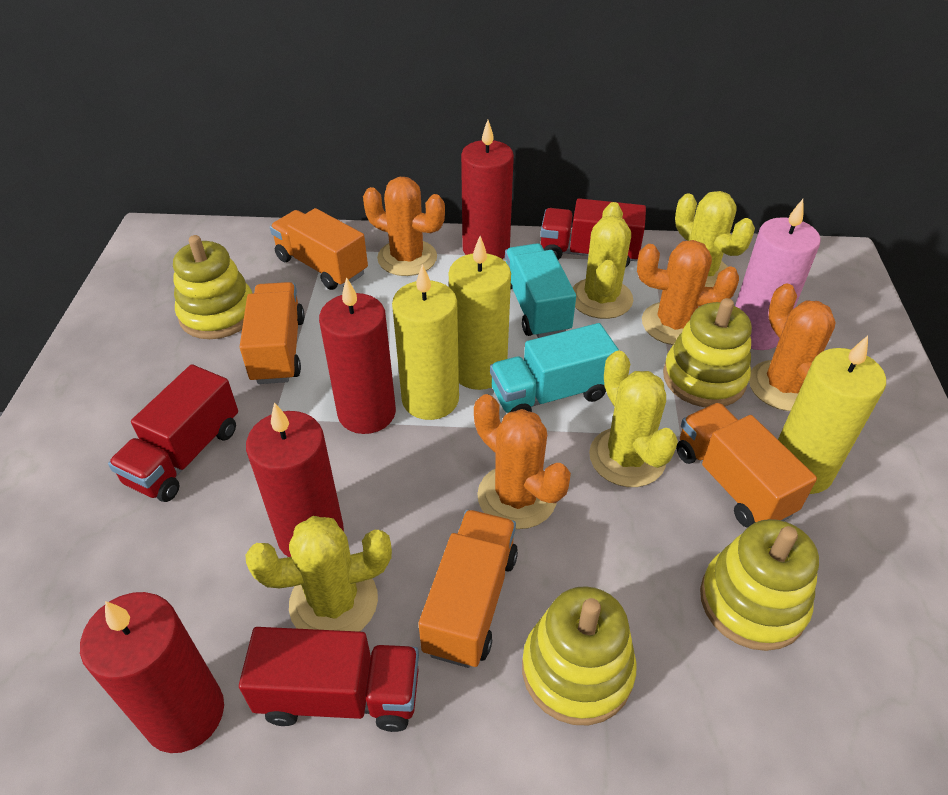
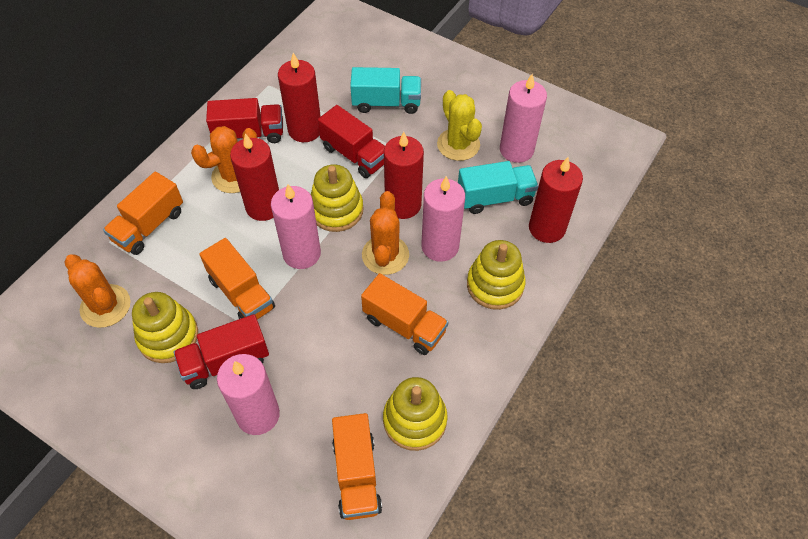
orange cactus: 4 -> 3
pink candle: 1 -> 4
yellow cactus: 4 -> 1
yellow candle: 3 -> 0

